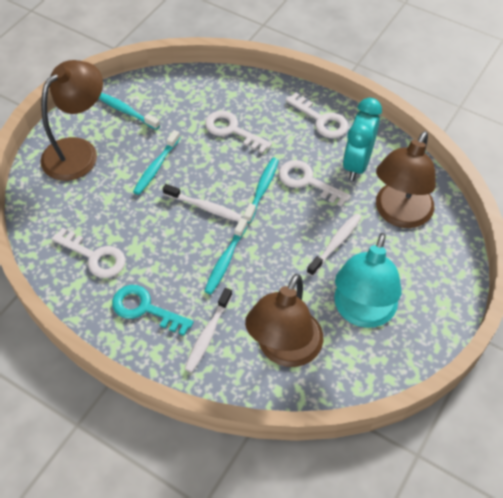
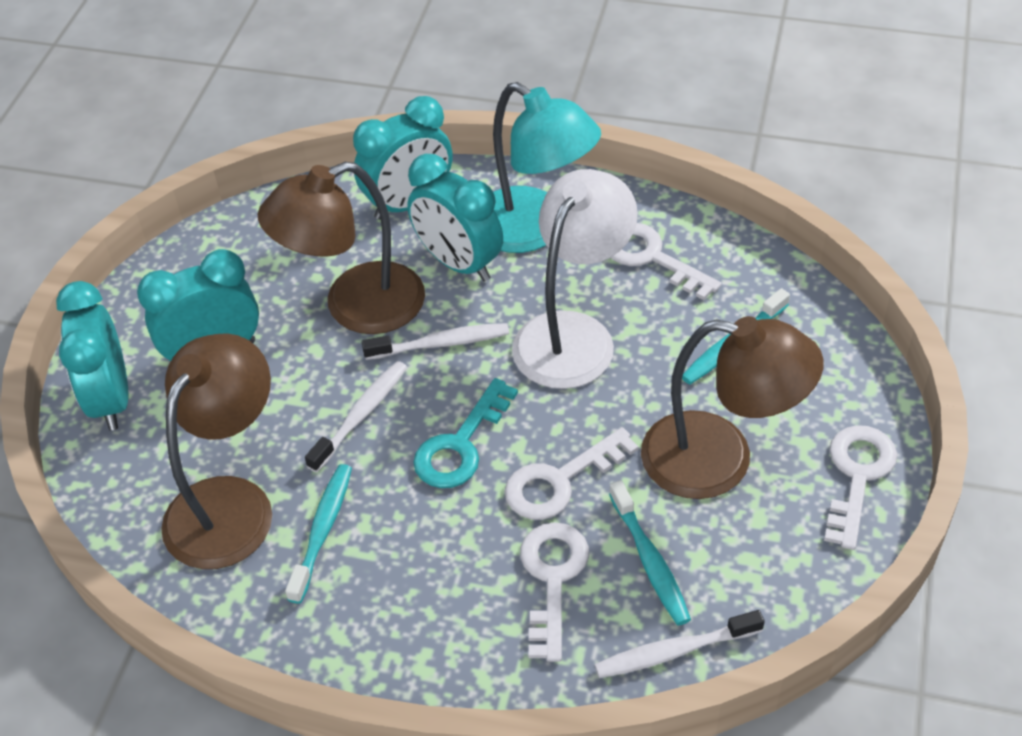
turquoise clock: 1 -> 4
turquoise toothbrush: 4 -> 3
white lamp: 0 -> 1

